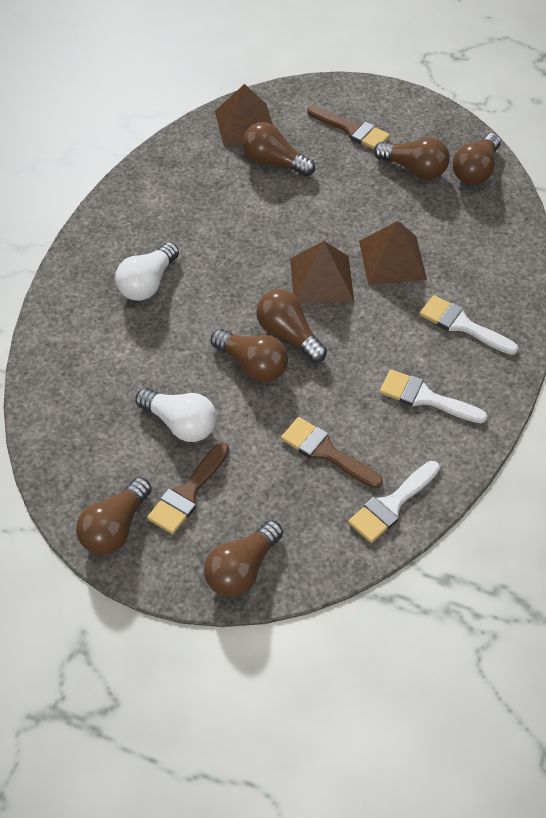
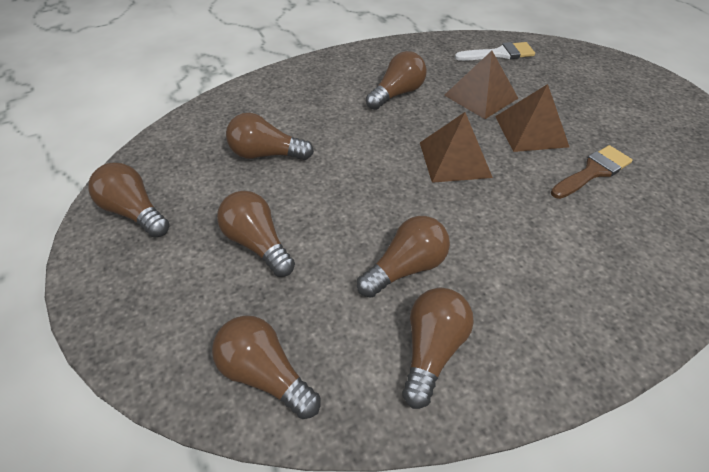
brown brush: 3 -> 1
white brush: 3 -> 1
white light bulb: 2 -> 0

